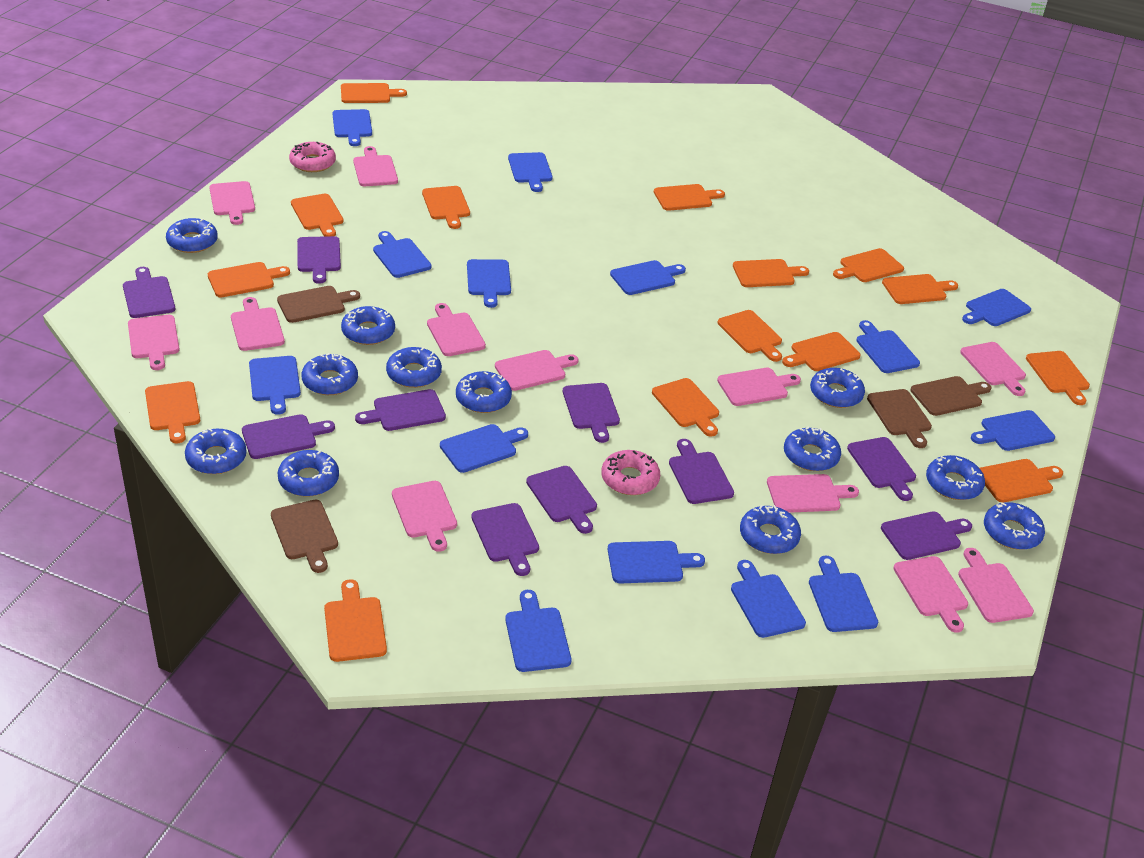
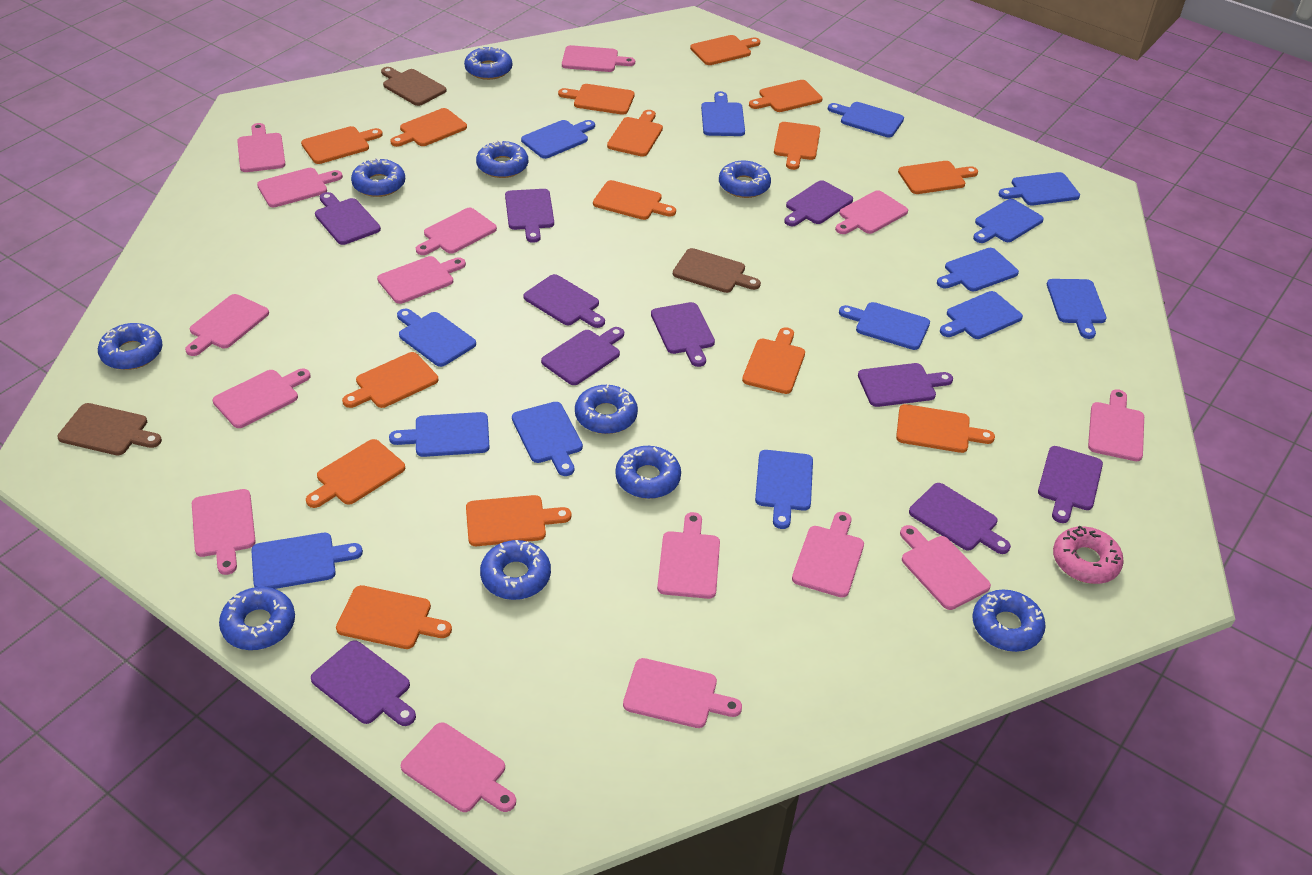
blue donut: 12 -> 10
brown cutting board: 4 -> 3
pink cutting board: 12 -> 15
pink donut: 2 -> 1

